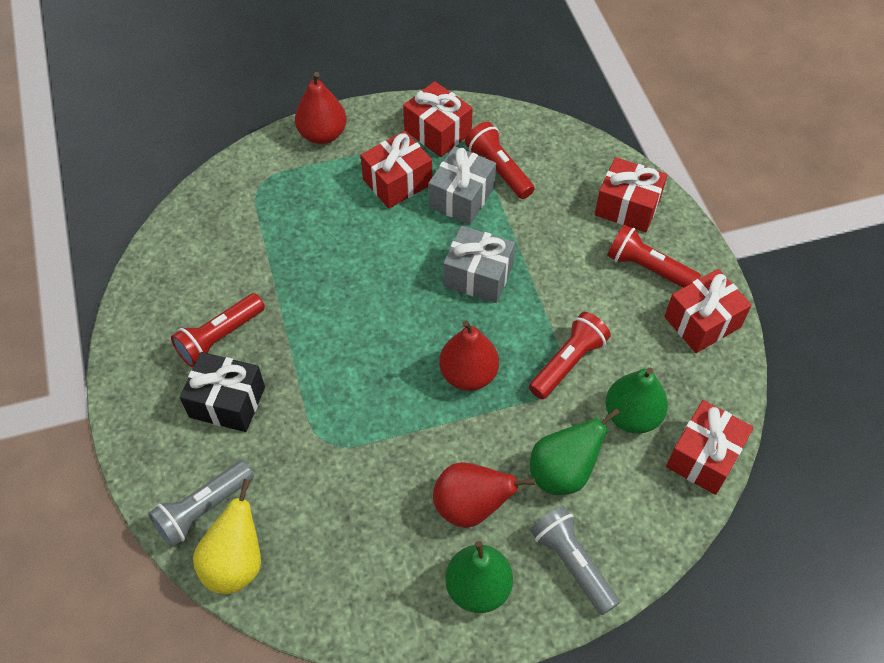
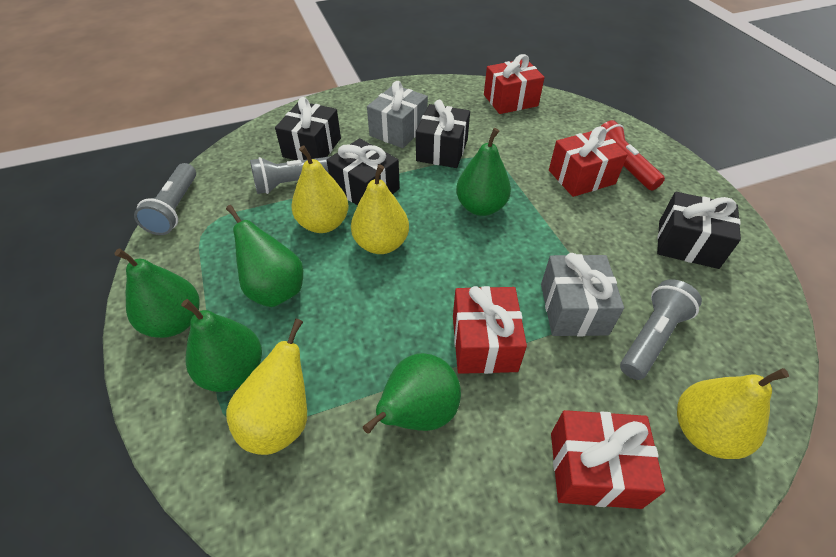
black gift: 1 -> 4
green pear: 3 -> 5
grey flashlight: 2 -> 3
red flashlight: 4 -> 1
red gift: 5 -> 4
red pear: 3 -> 0
yellow pear: 1 -> 4

